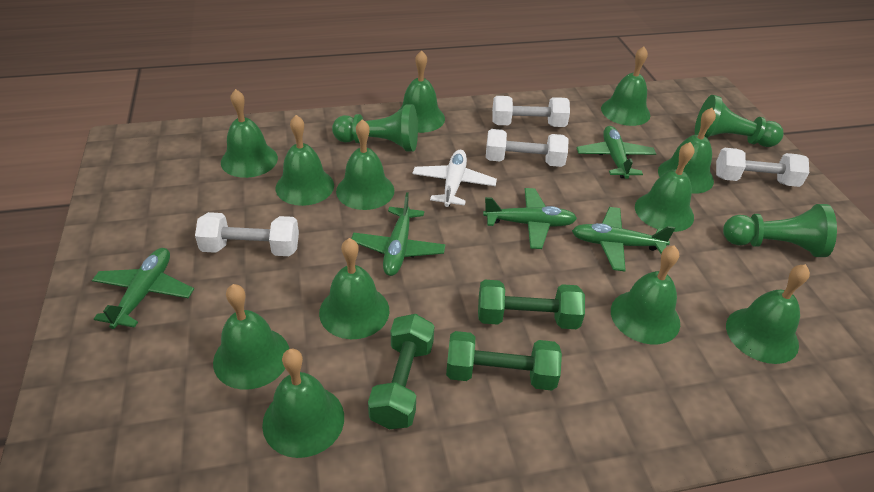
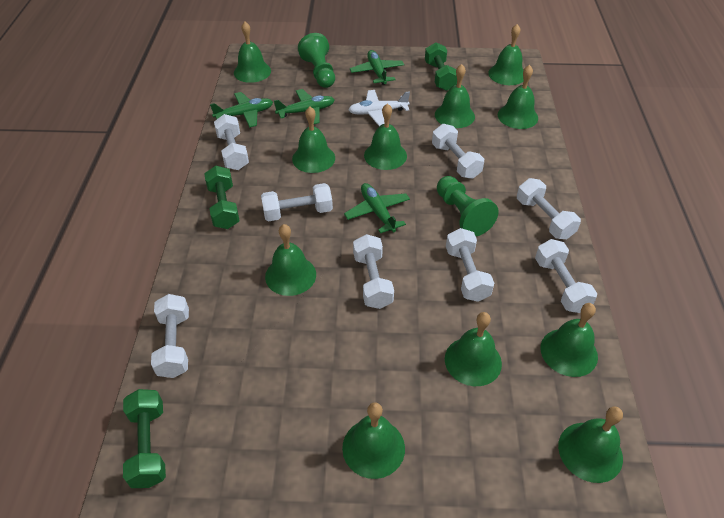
green bell: 12 -> 11
green pawn: 3 -> 2
green plane: 5 -> 4
white dumbbell: 4 -> 8

